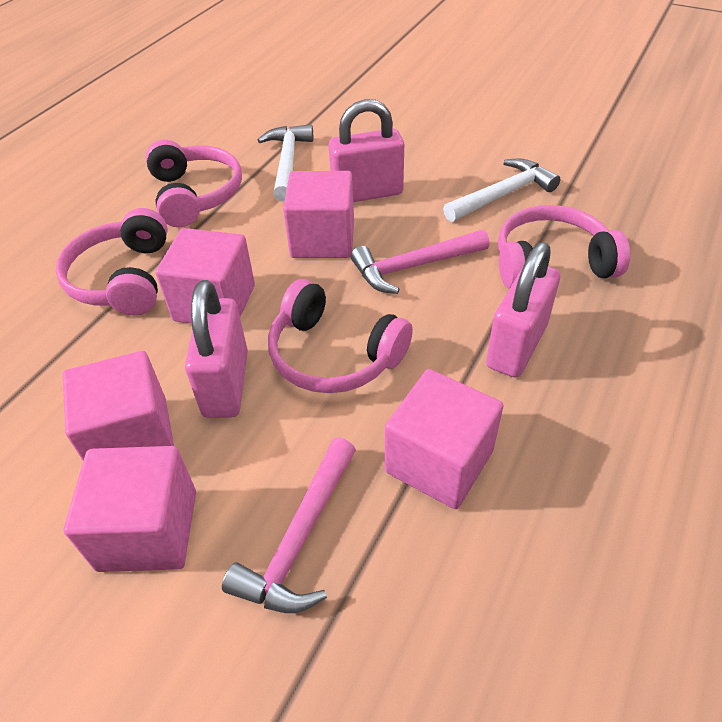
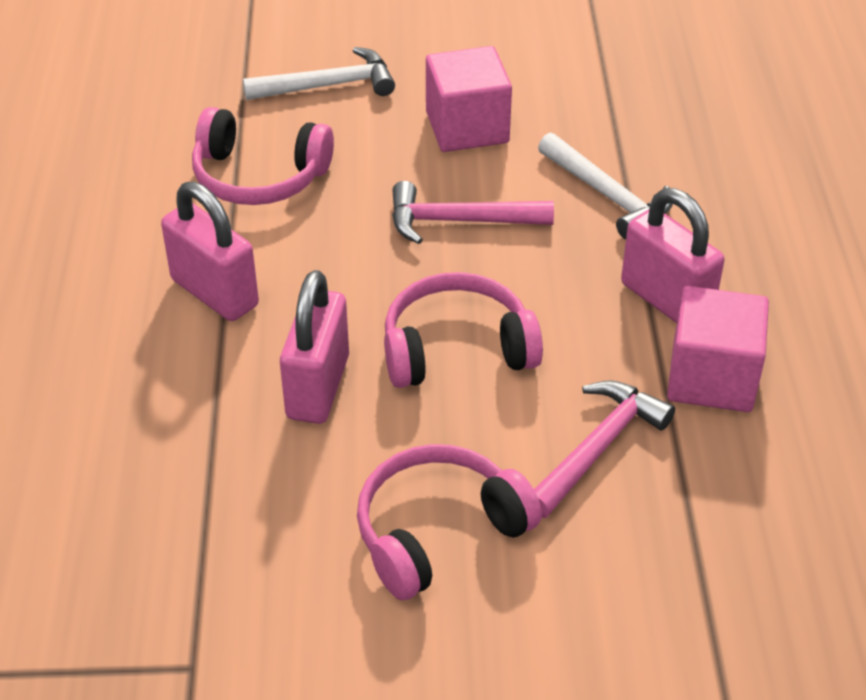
pink cube: 5 -> 2
pink headphones: 4 -> 3

